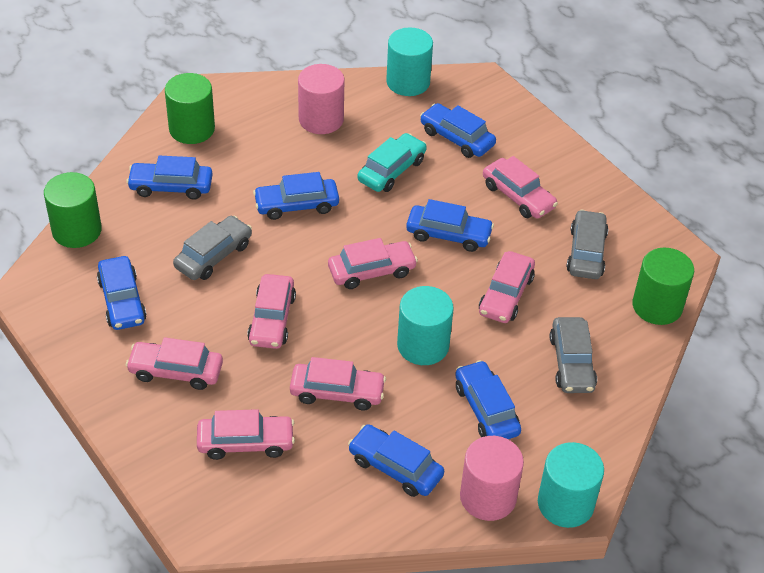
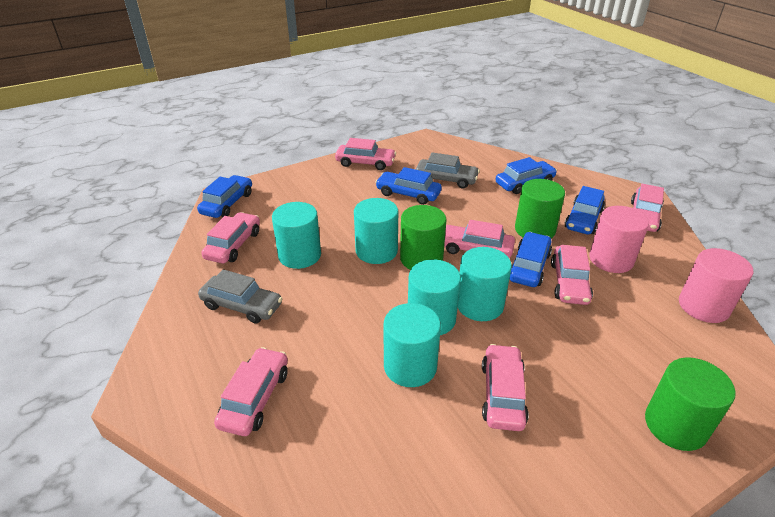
blue car: 7 -> 5
grey car: 3 -> 2
turquoise car: 1 -> 0
turquoise cylinder: 3 -> 5

